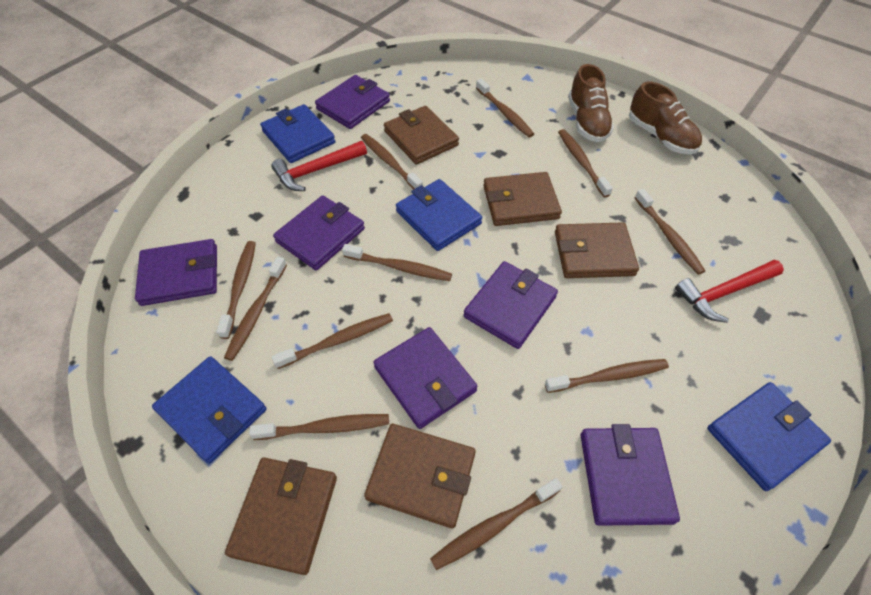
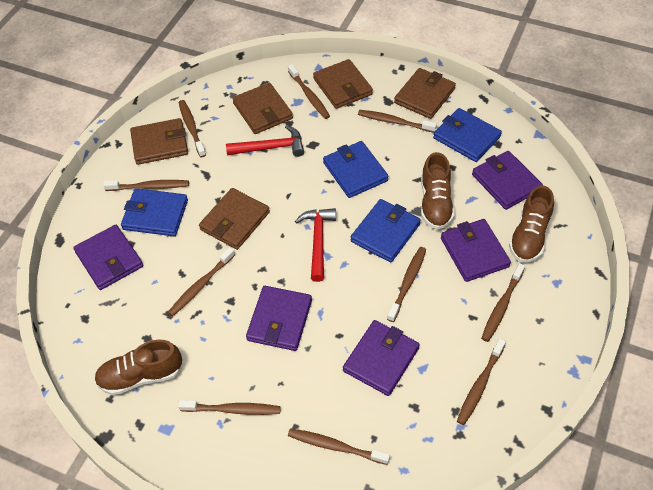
brown shoe: 2 -> 3
brown toothbrush: 11 -> 10
purple wallet: 6 -> 5

